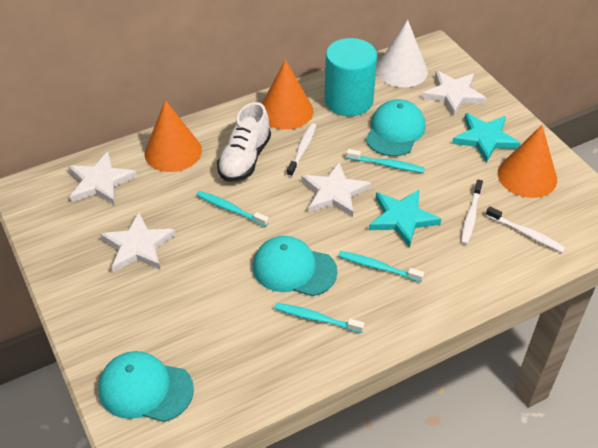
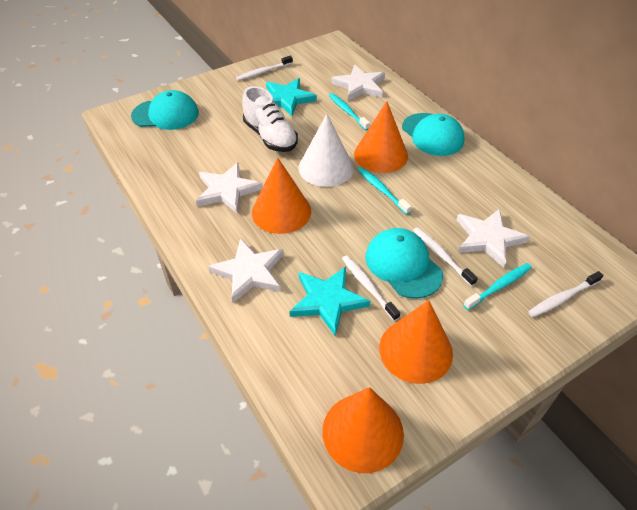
orange cone: 3 -> 4
turquoise cylinder: 1 -> 0
turquoise toothbrush: 4 -> 3
white toothbrush: 3 -> 4

